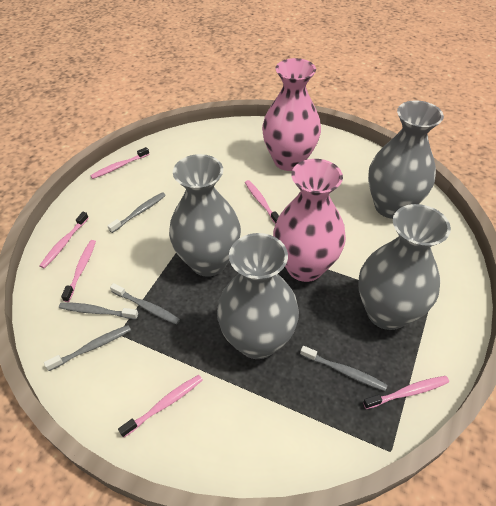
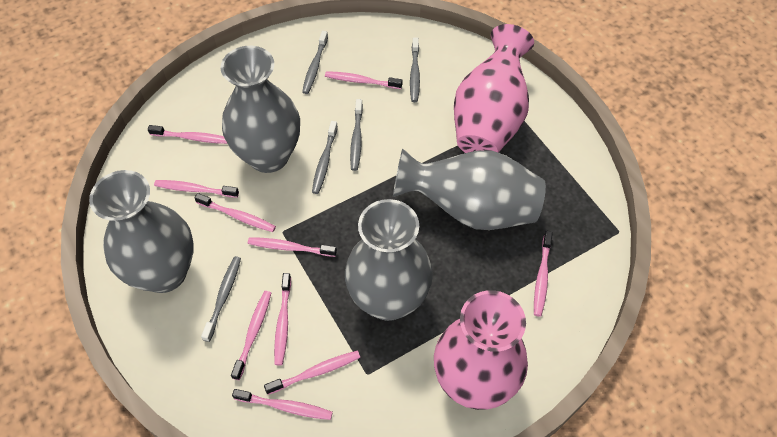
pink toothbrush: 6 -> 10

